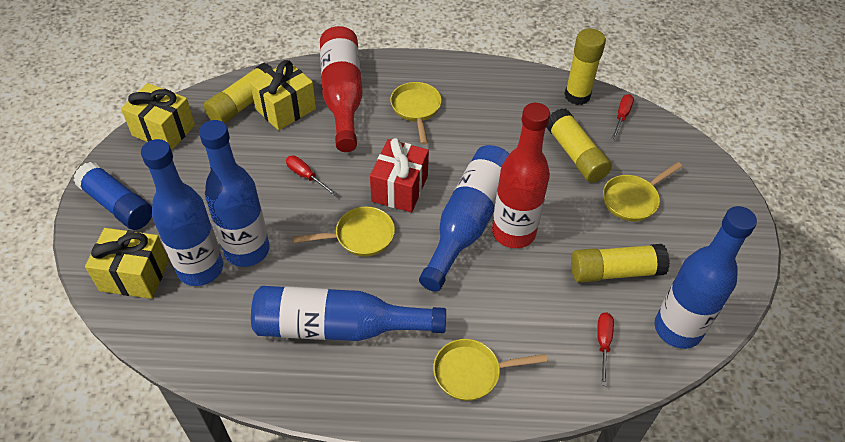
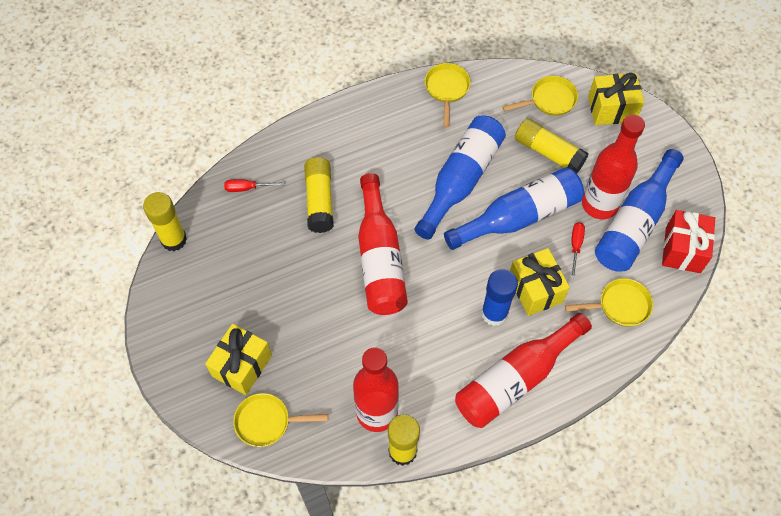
blue bottle: 5 -> 3
red bottle: 2 -> 4
red screwdriver: 3 -> 2

